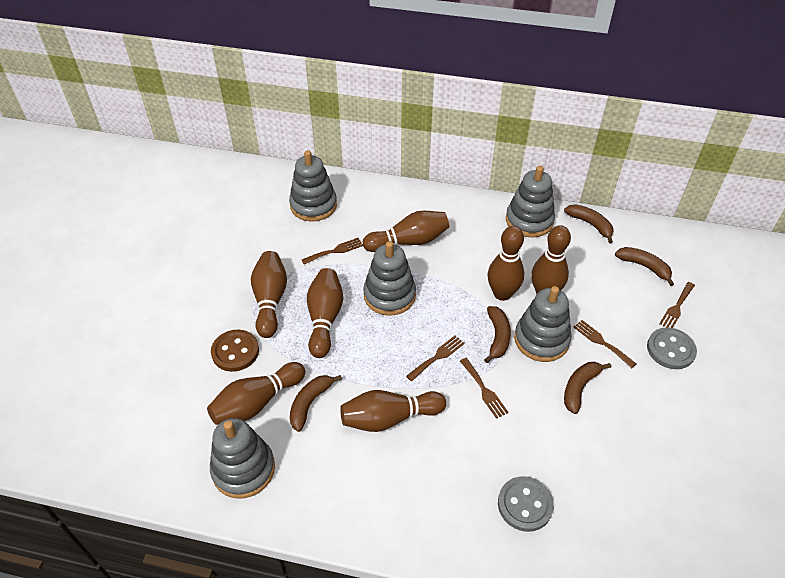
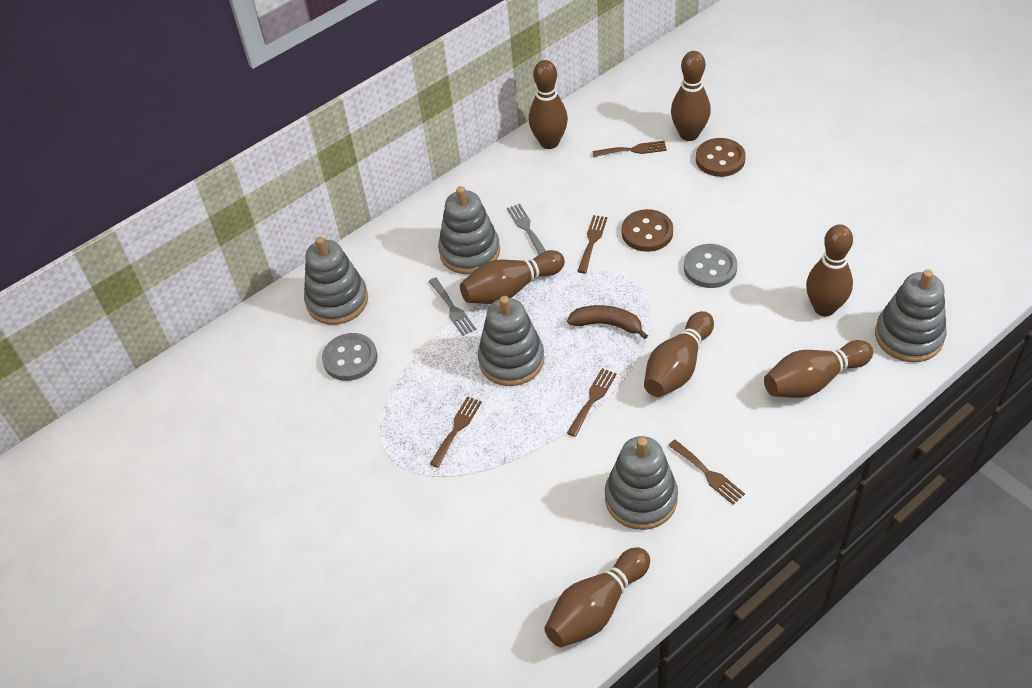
brown banana: 5 -> 1
brown button: 1 -> 2
grey fork: 0 -> 2

